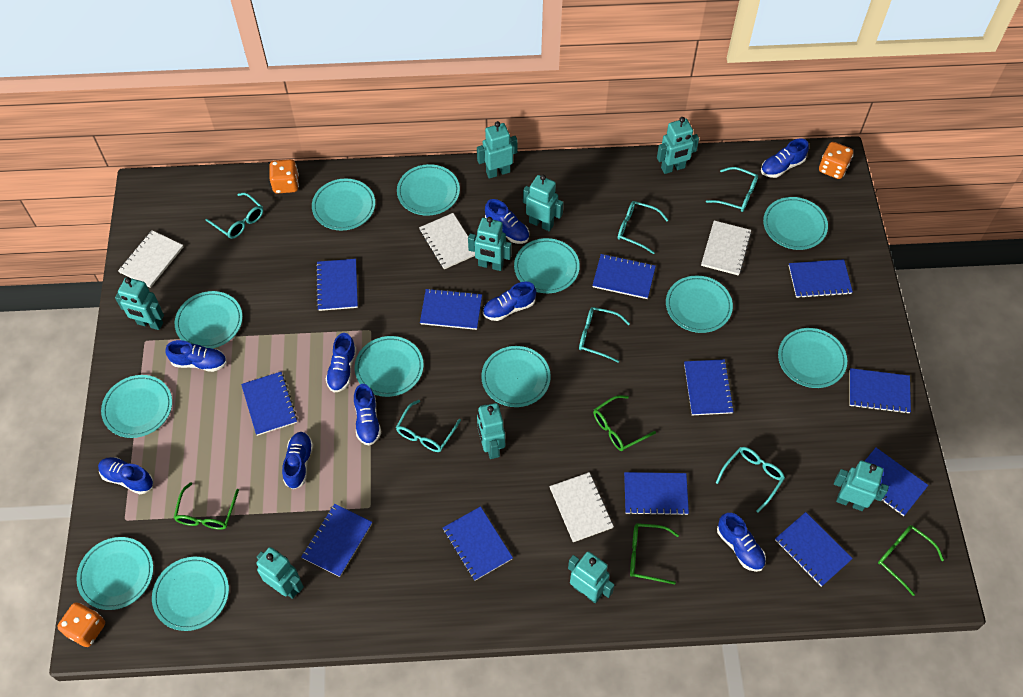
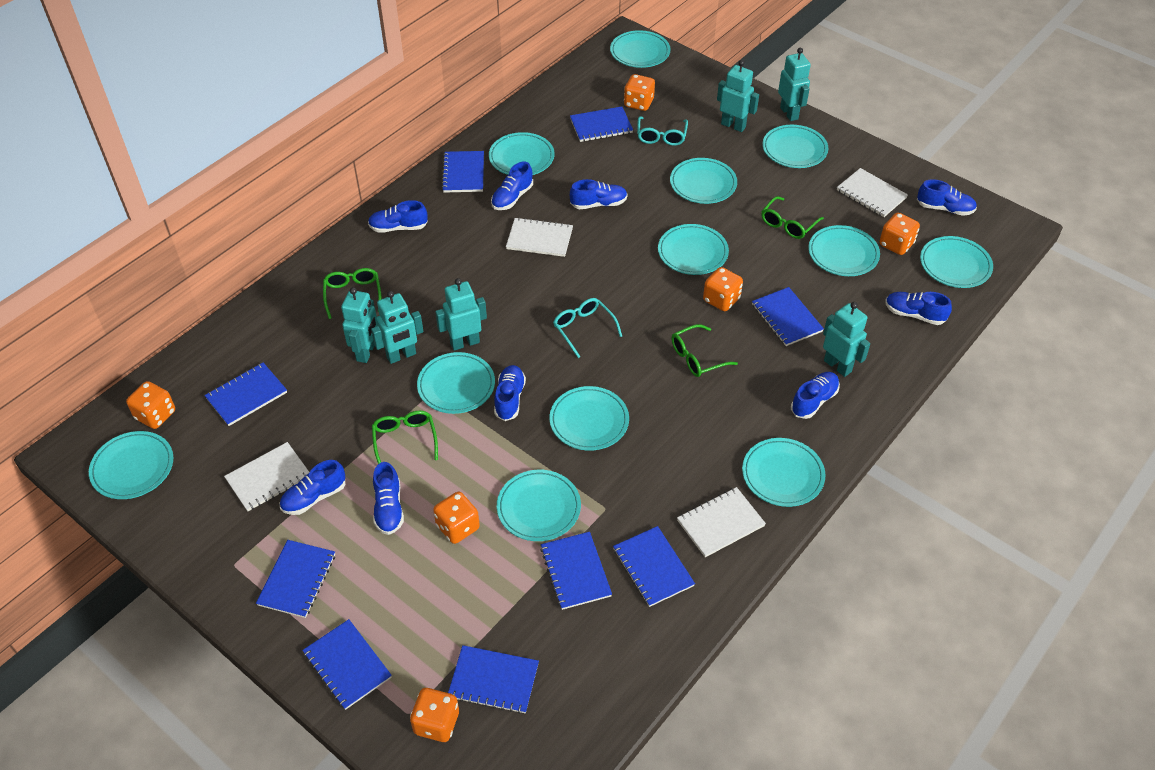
blue notebook: 12 -> 9
orange dice: 3 -> 6
turquoise glasses: 6 -> 2
turquoise robot: 9 -> 6

